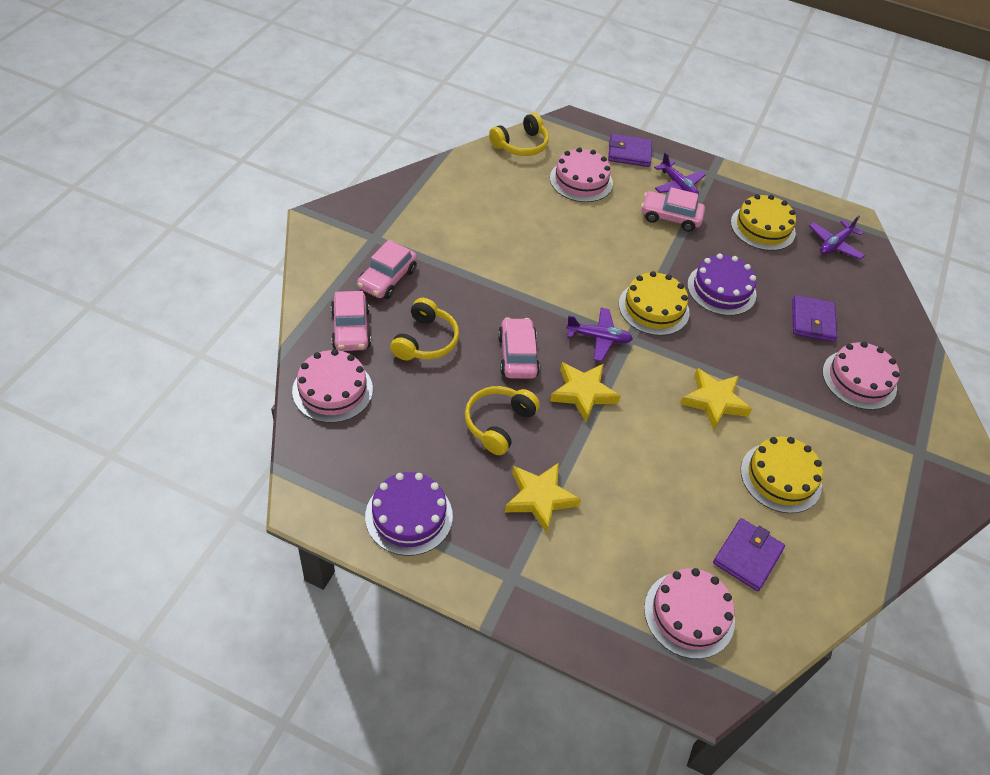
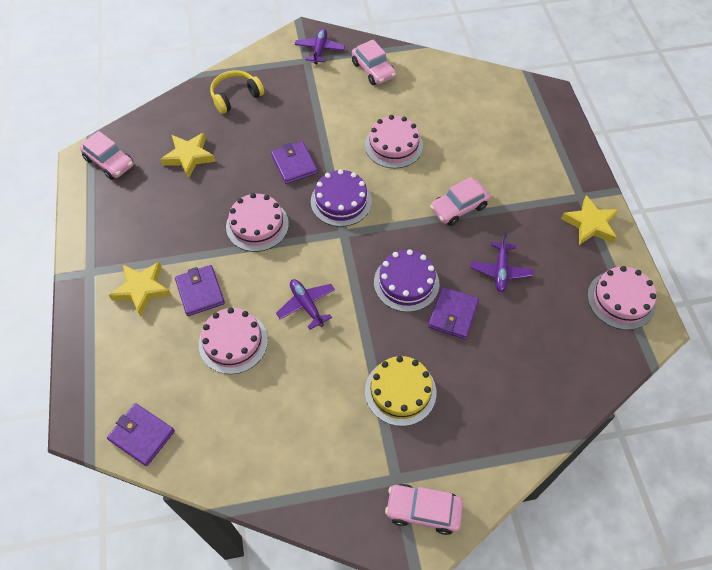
purple wallet: 3 -> 4
yellow cake: 3 -> 1
yellow headphones: 3 -> 1

